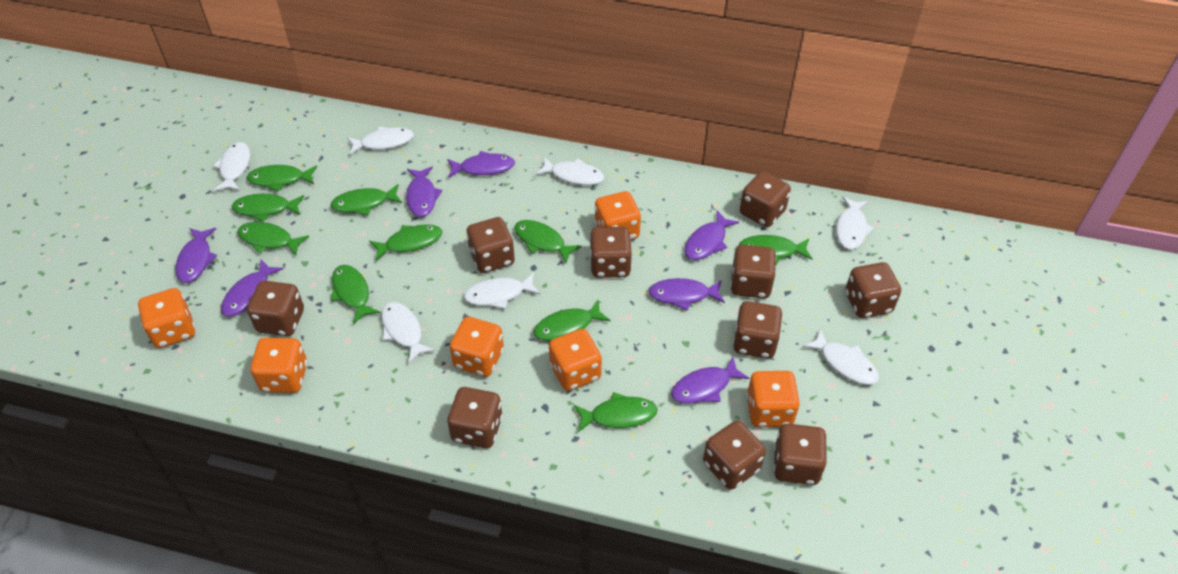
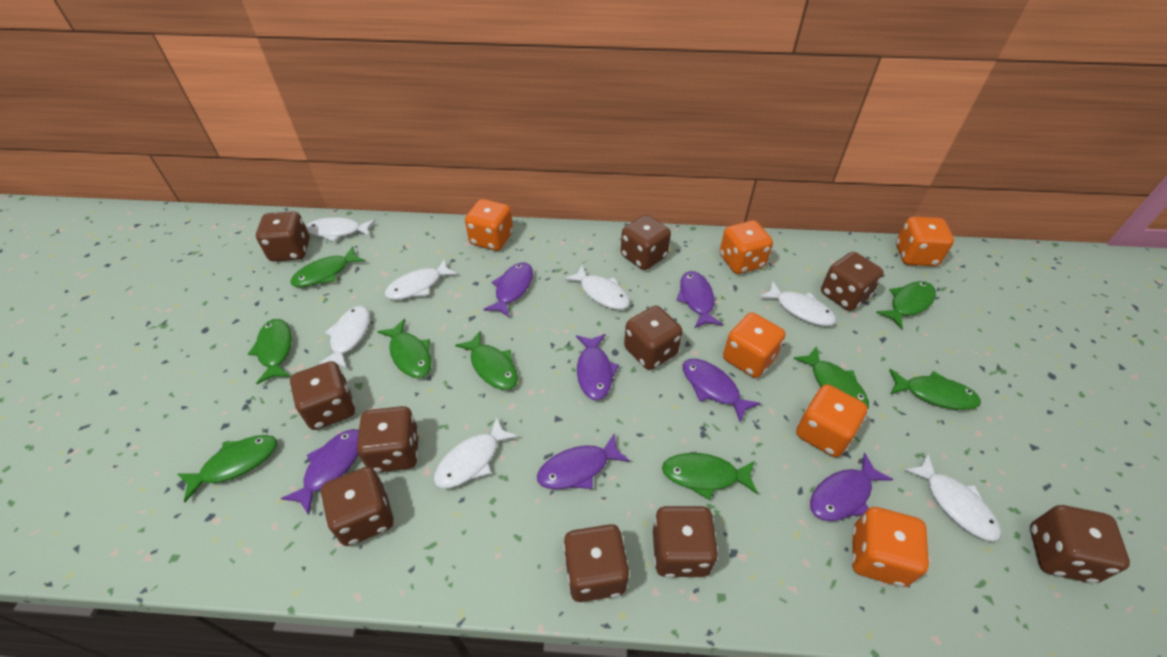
green fish: 10 -> 9

